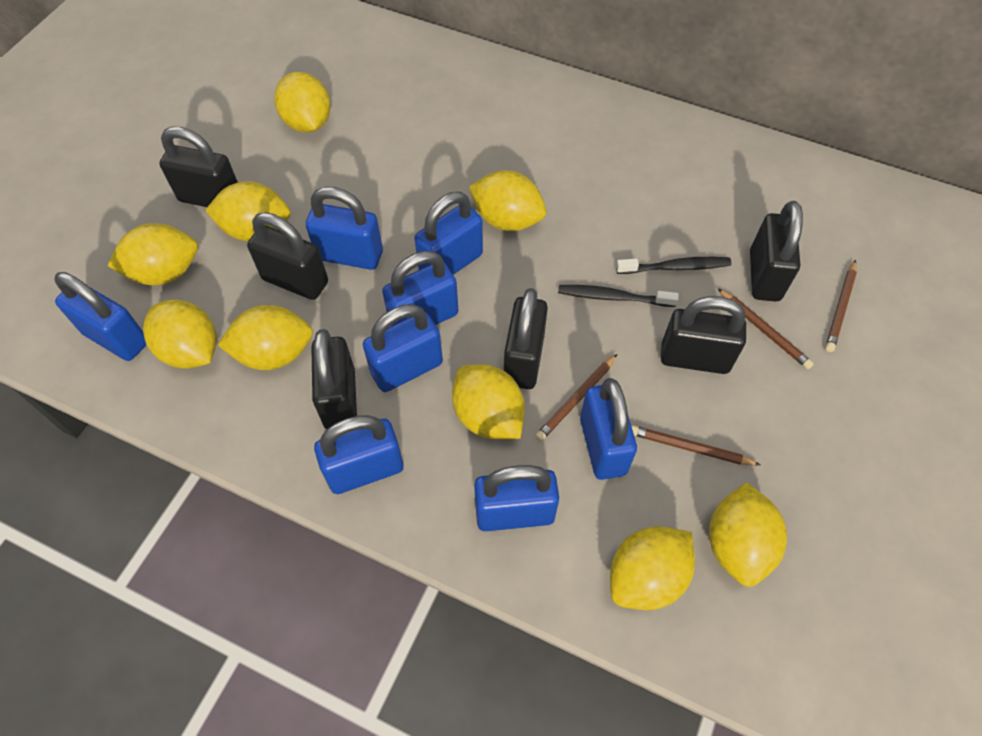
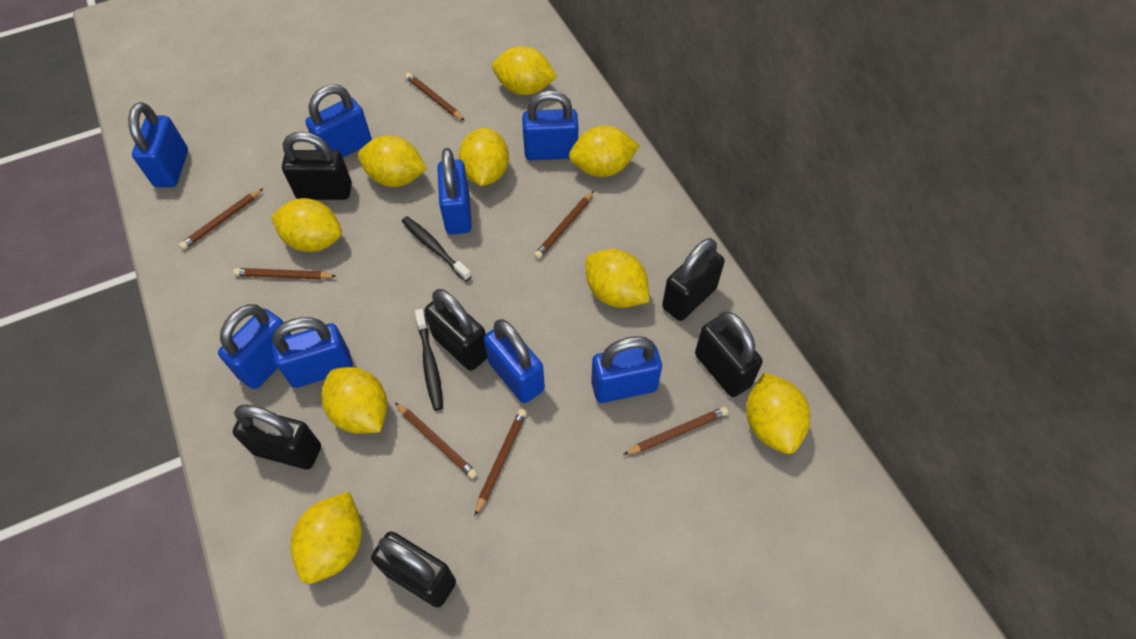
brown pencil: 4 -> 7

